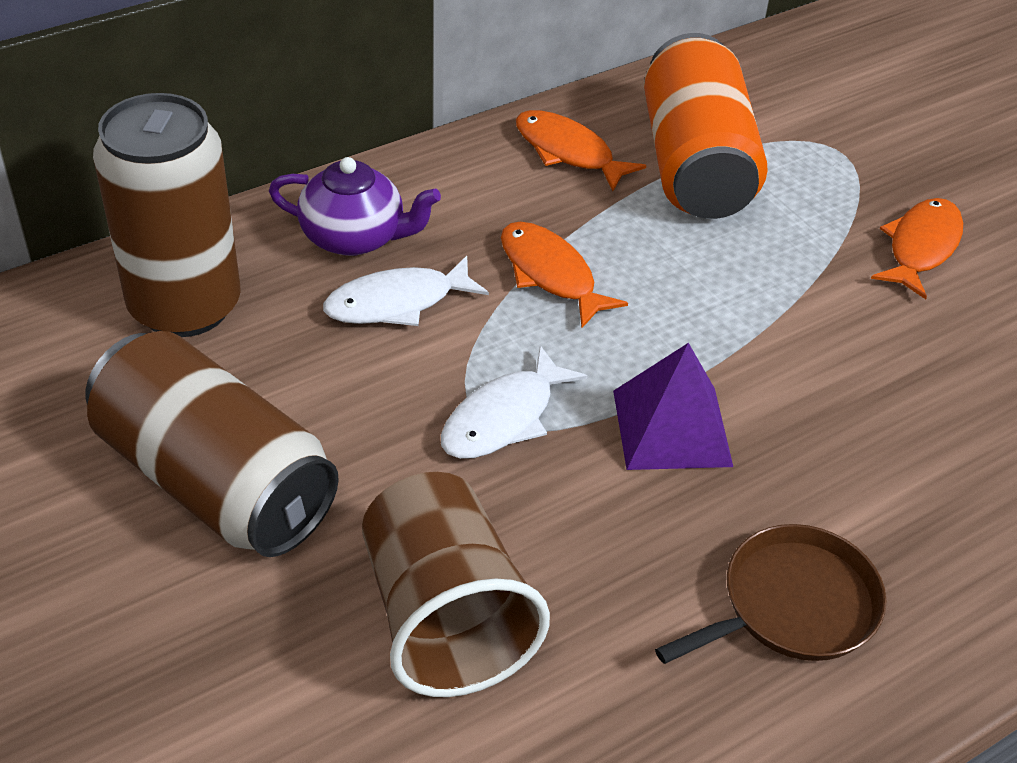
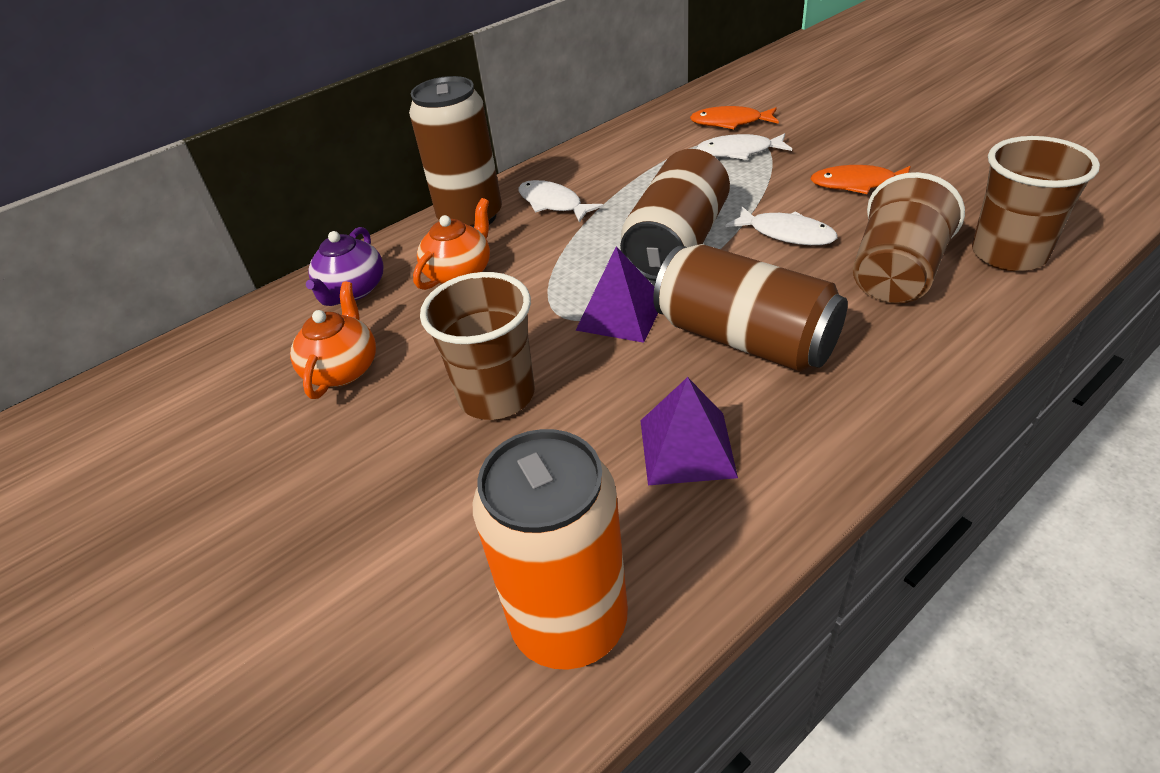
brown can: 2 -> 3
brown cup: 1 -> 3
brown pan: 1 -> 0
orange fish: 3 -> 2
orange teapot: 0 -> 2
purple pyramid: 1 -> 2
white fish: 2 -> 3

